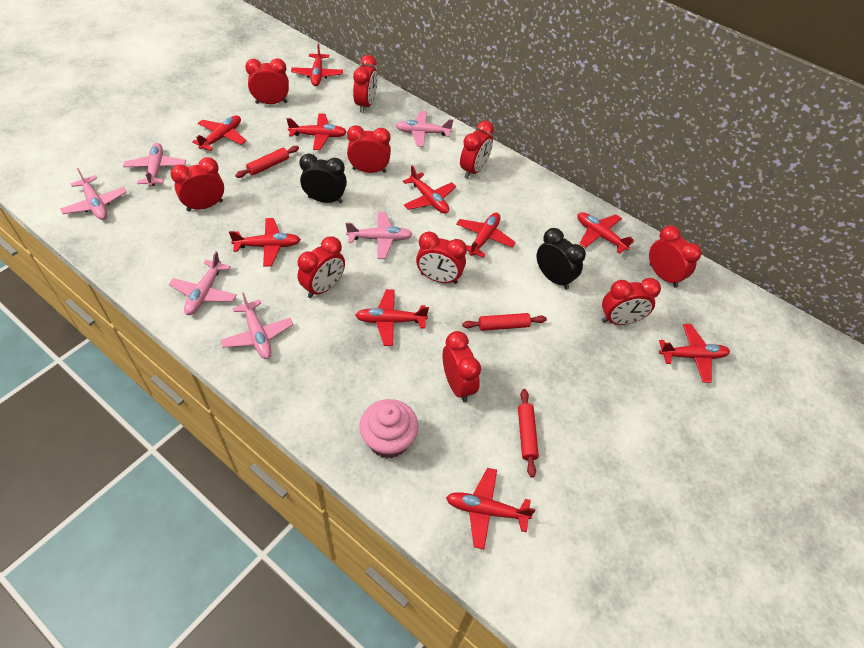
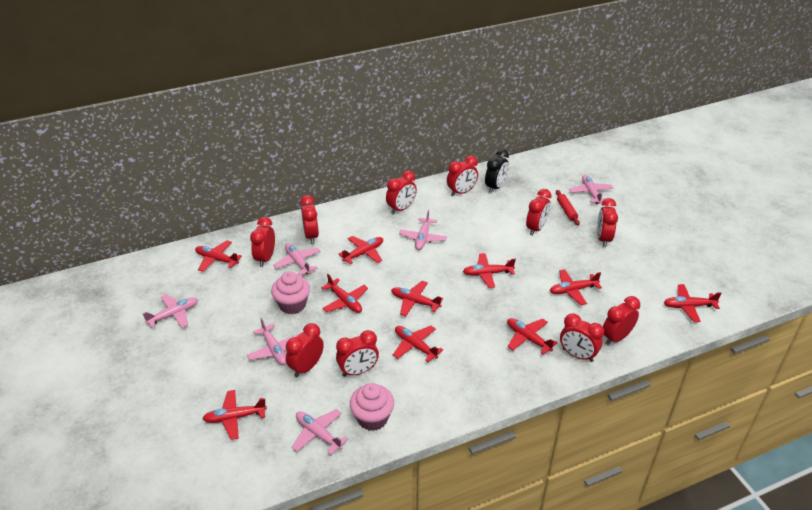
black clock: 2 -> 1
pink cupcake: 1 -> 2
red rolling pin: 3 -> 1

